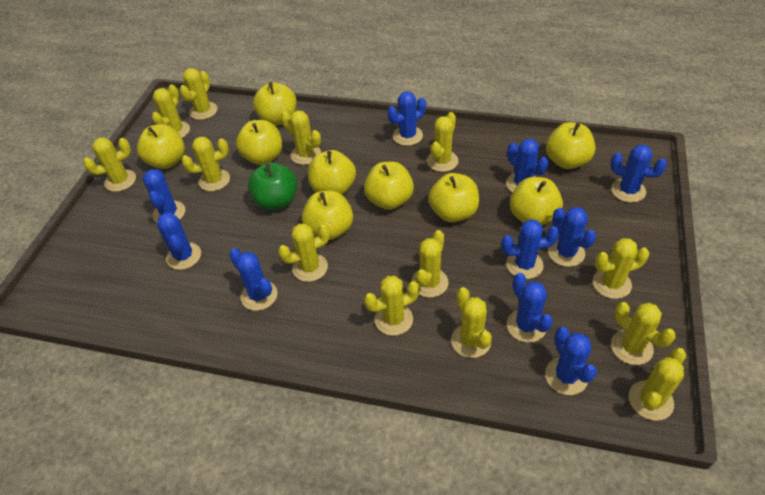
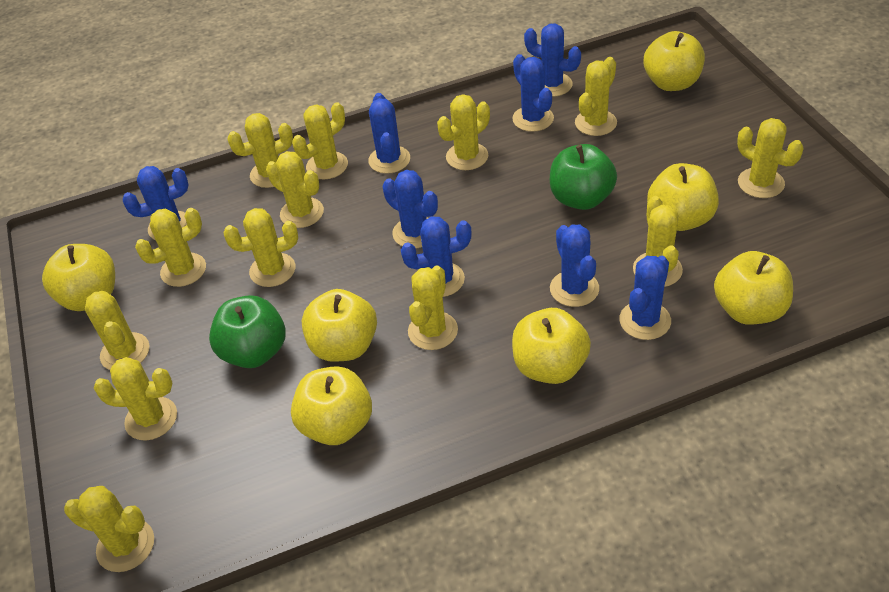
blue cactus: 10 -> 8
green apple: 1 -> 2
yellow apple: 9 -> 7

